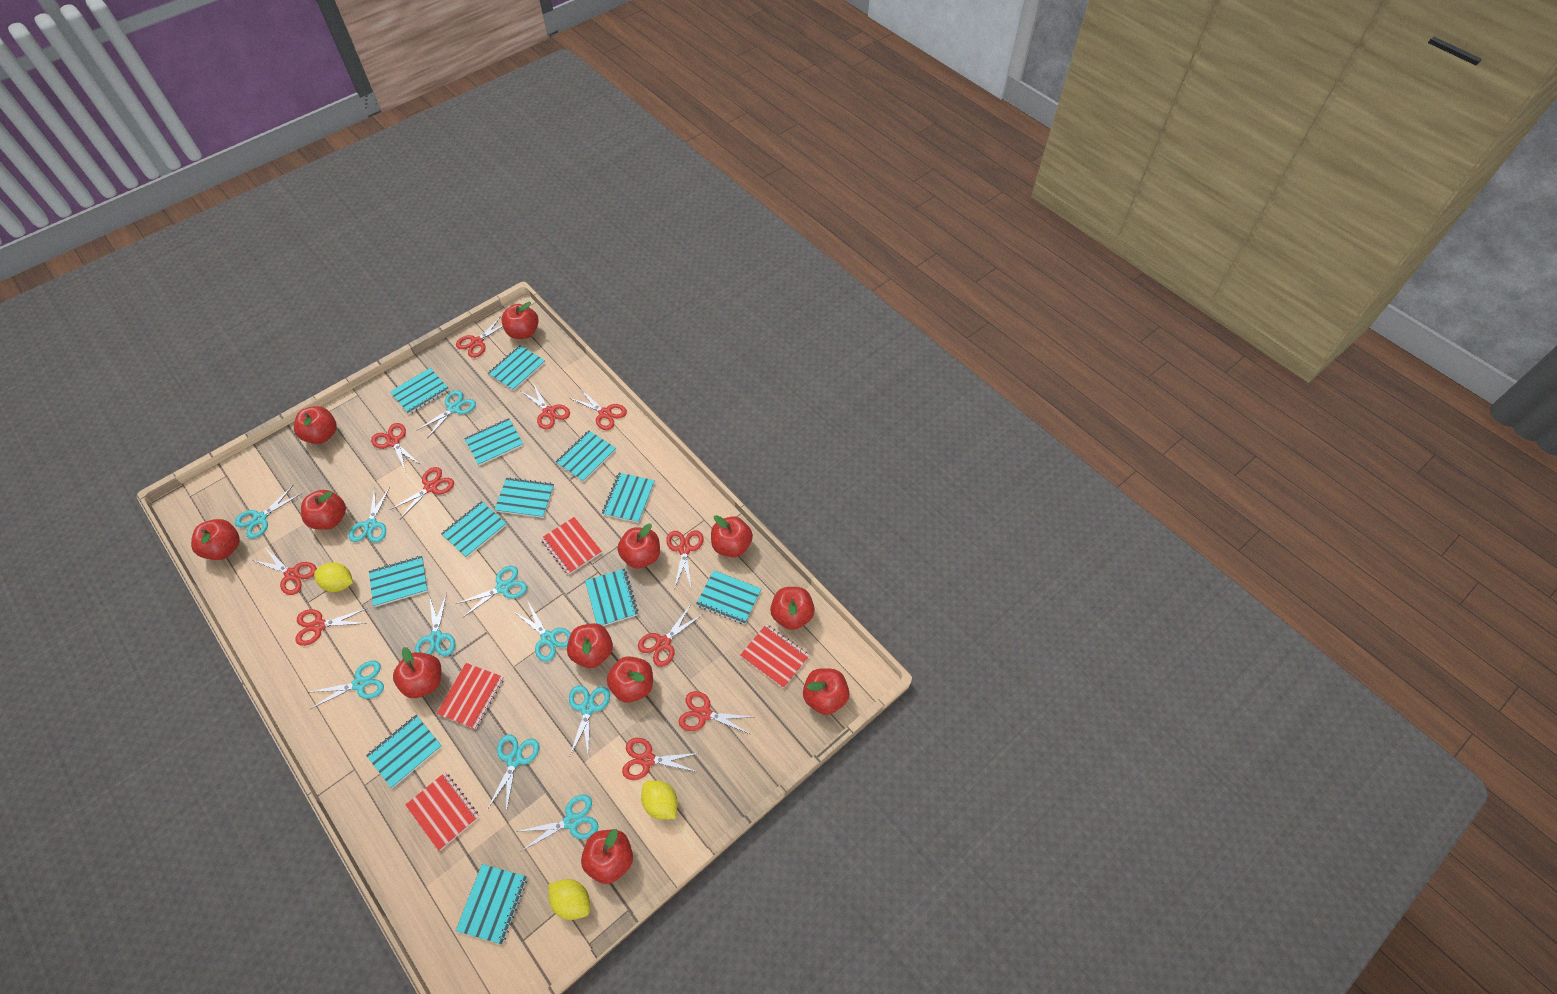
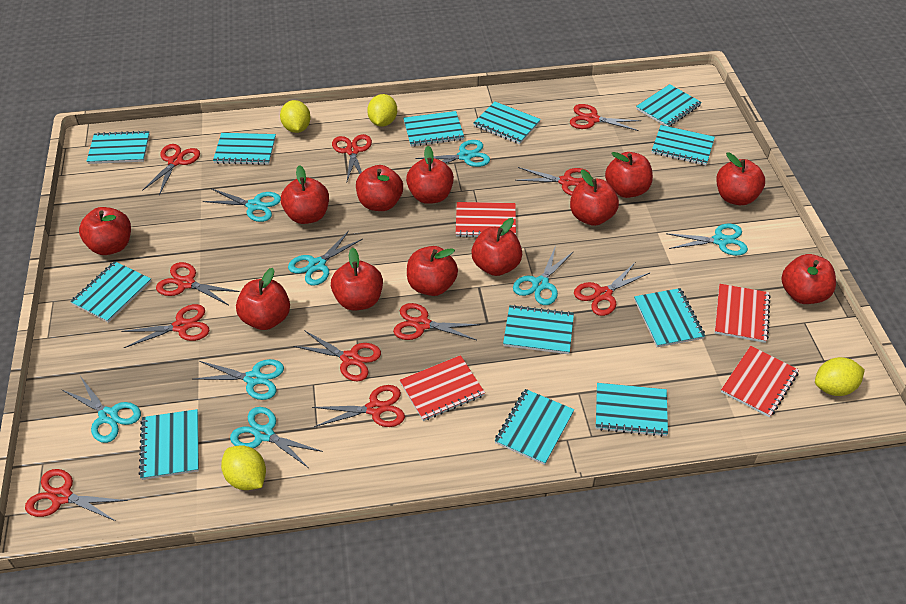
turquoise scissors: 10 -> 8
yellow lemon: 3 -> 4

